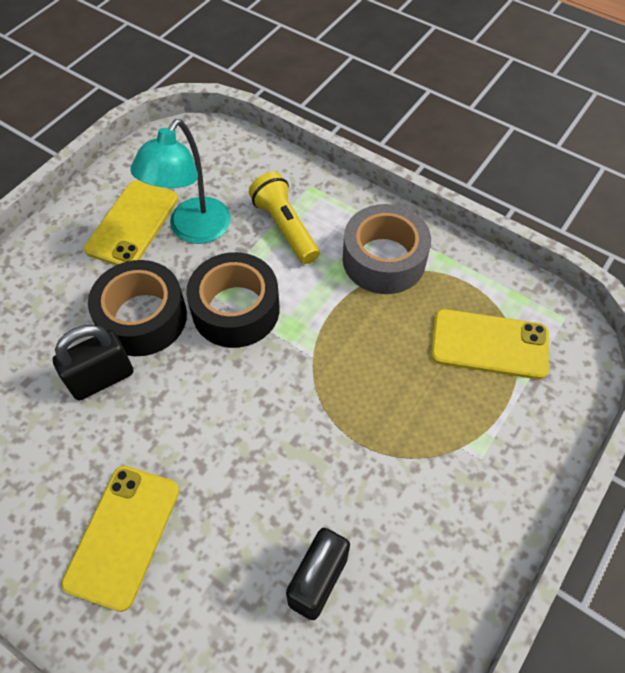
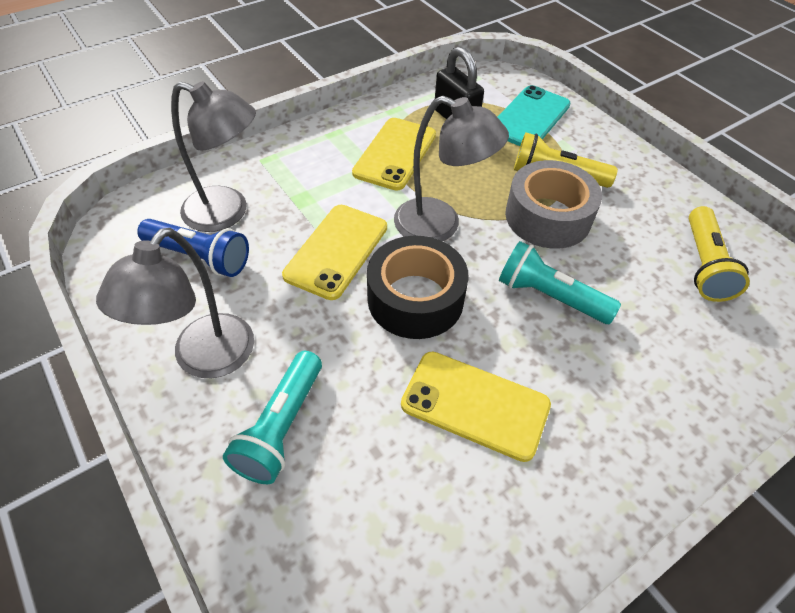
black padlock: 2 -> 1
black tape: 2 -> 1
blue flashlight: 0 -> 1
grey lamp: 0 -> 3
turquoise flashlight: 0 -> 2
turquoise lamp: 1 -> 0
turquoise phone: 0 -> 1
yellow flashlight: 1 -> 2

